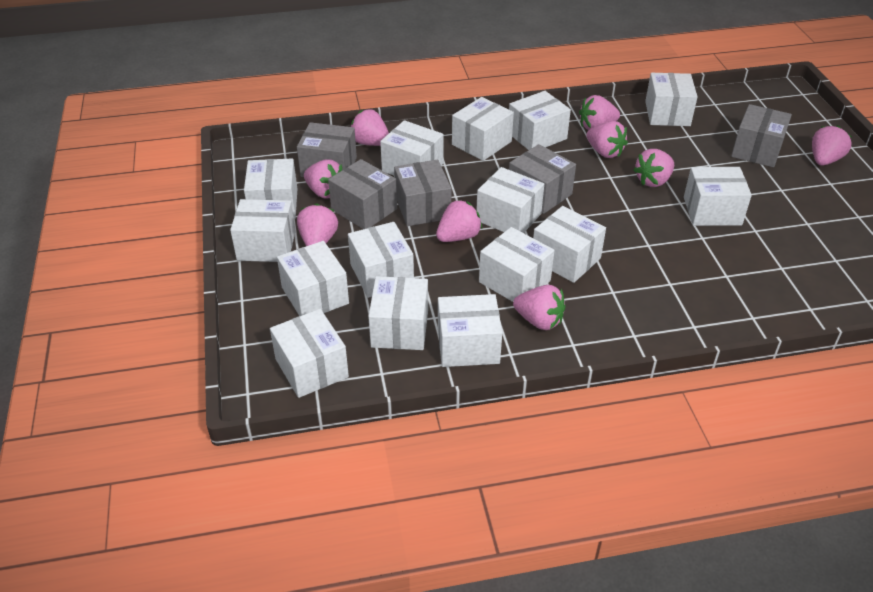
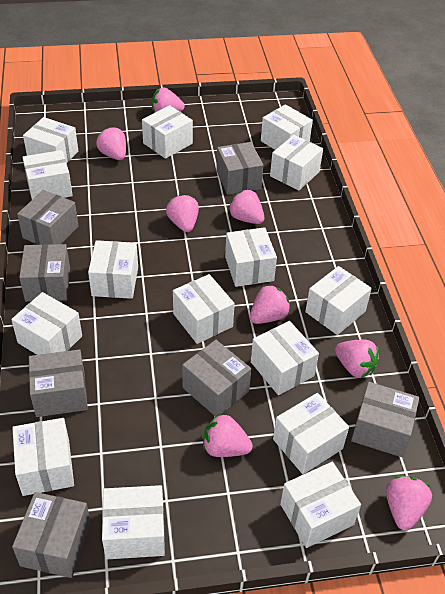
grey box: 5 -> 7
pink strawberry: 9 -> 8

